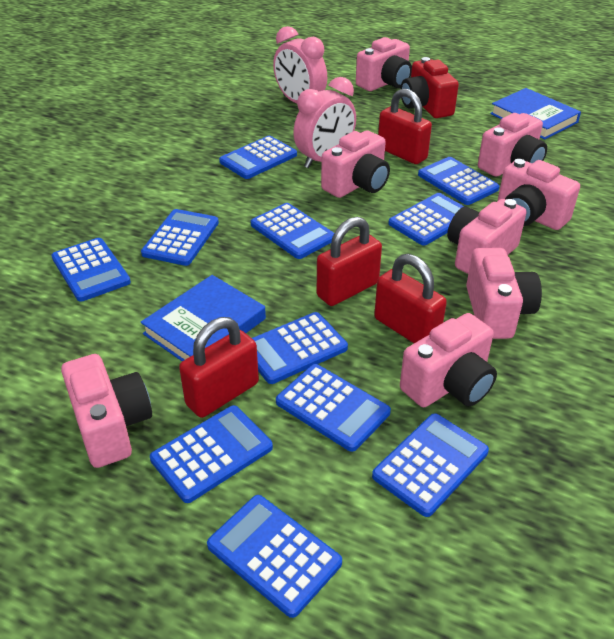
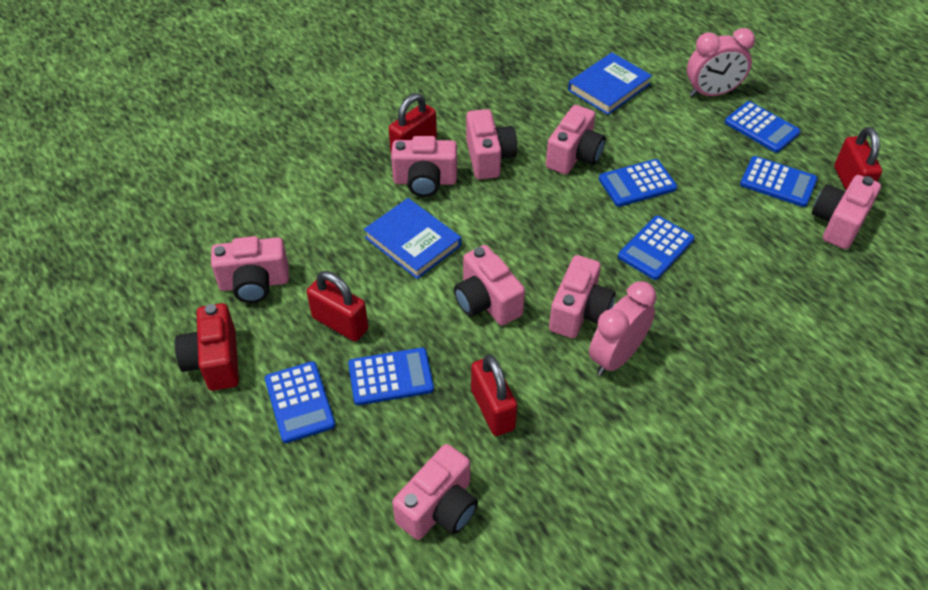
blue calculator: 11 -> 6

